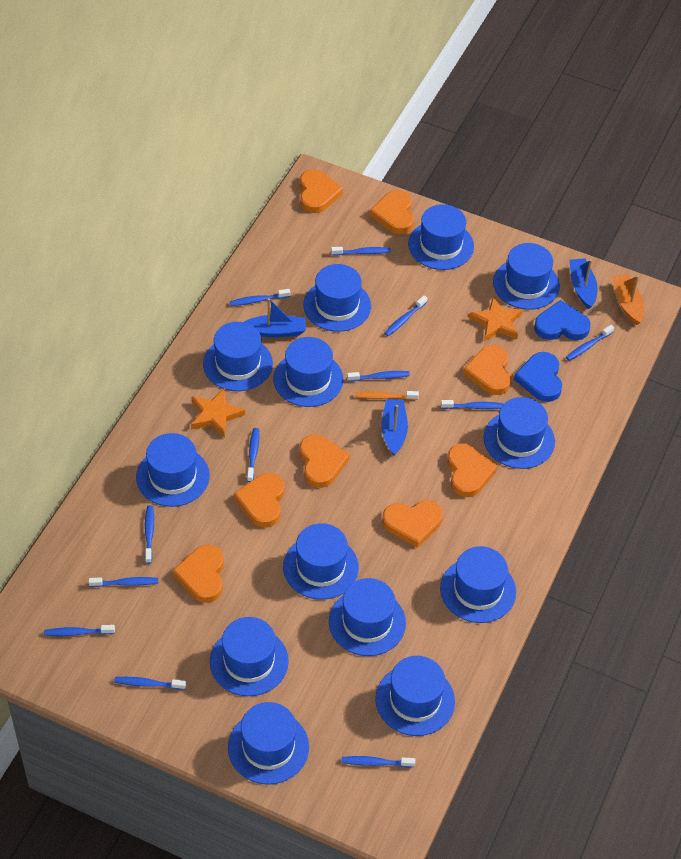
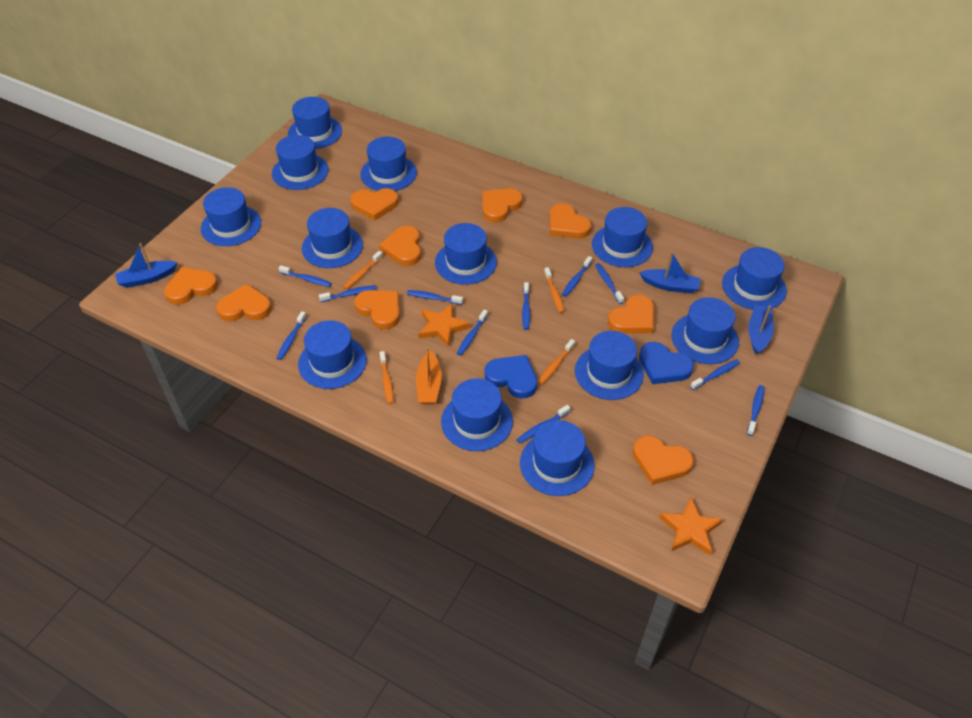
blue toothbrush: 12 -> 11
orange heart: 8 -> 9
orange toothbrush: 1 -> 4

